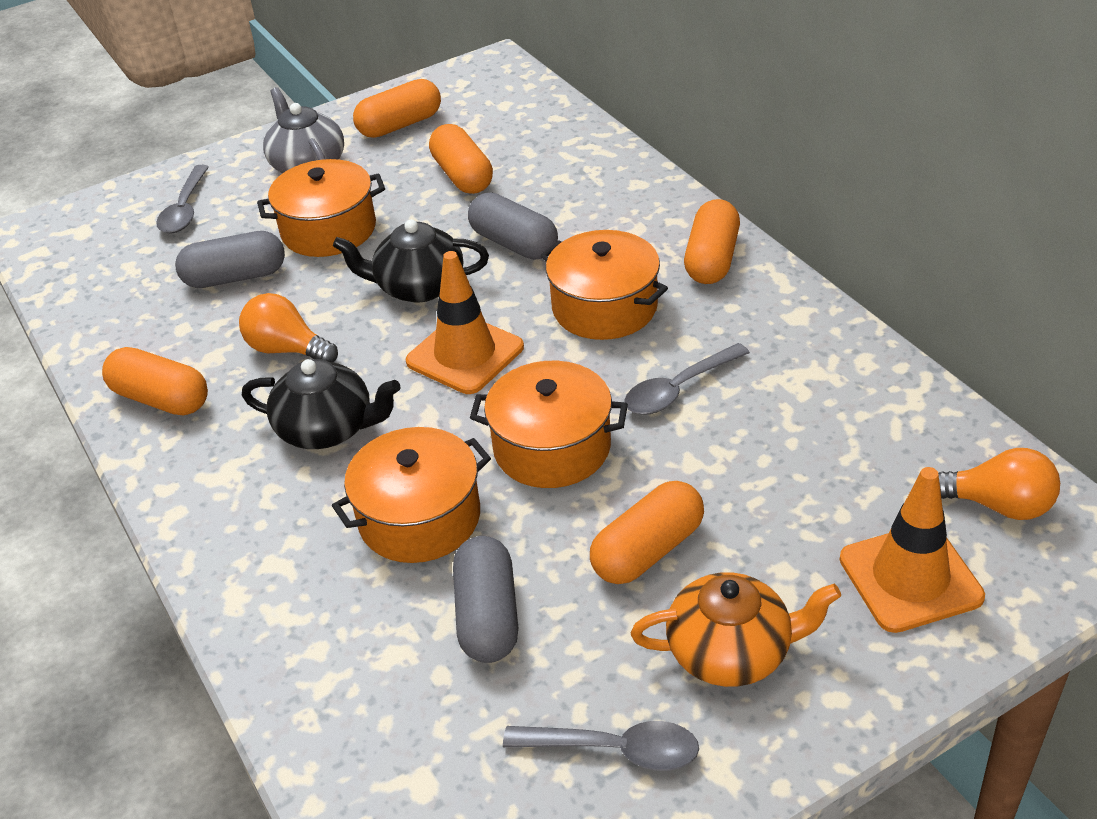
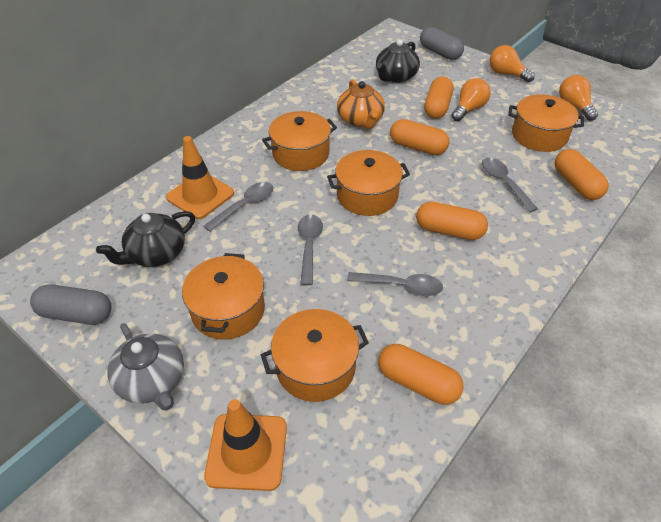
grey capsule: 3 -> 2
grey spoon: 3 -> 4
orange light bulb: 2 -> 3
orange pot: 4 -> 5

